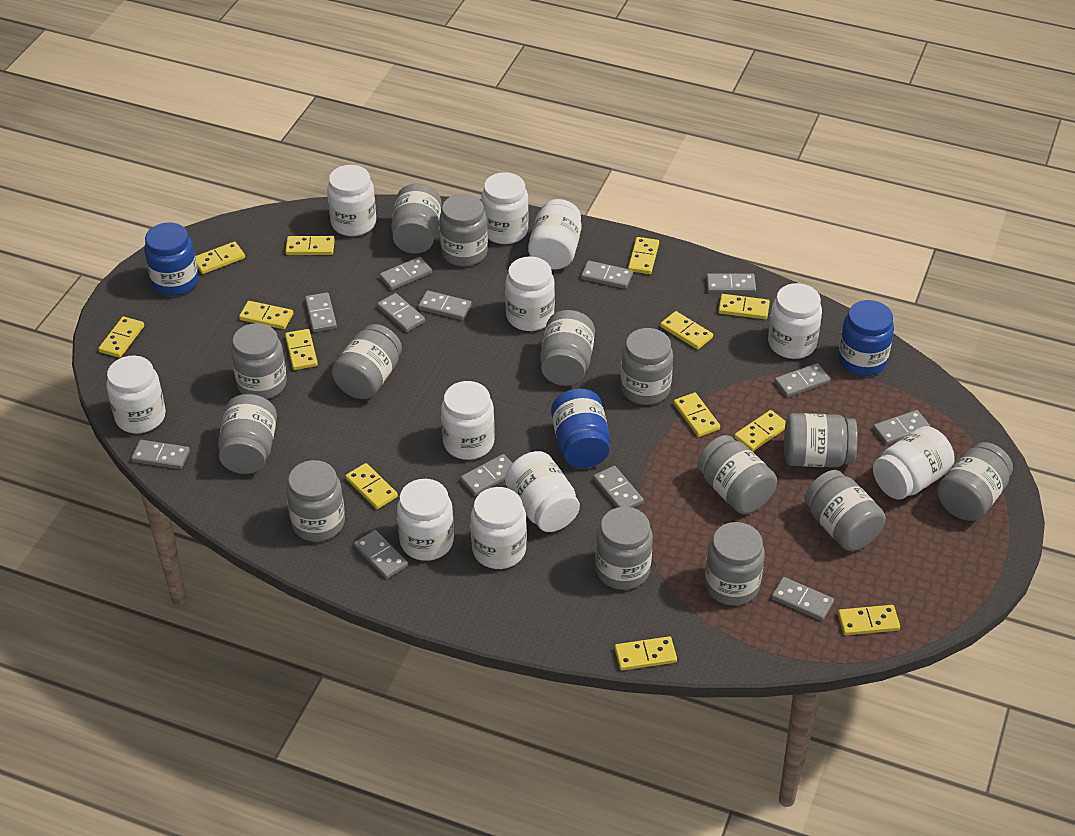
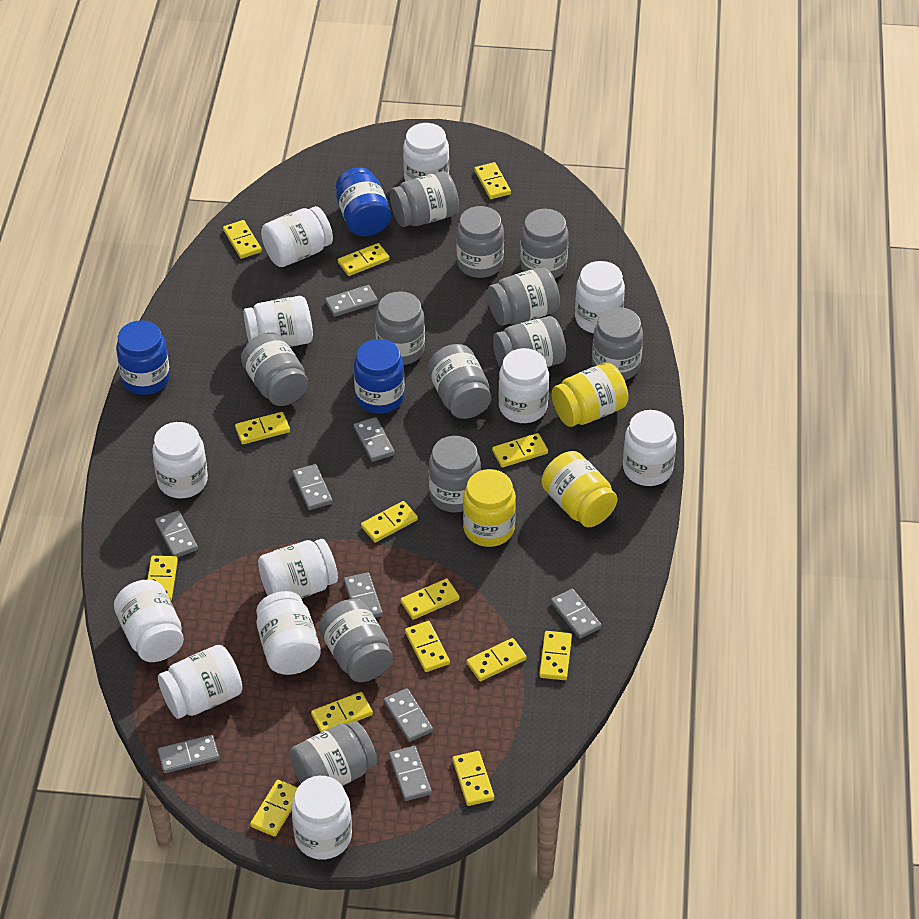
grey domino: 13 -> 9
grey jar: 14 -> 12
white jar: 11 -> 12
yellow domino: 13 -> 14
yellow jar: 0 -> 3

